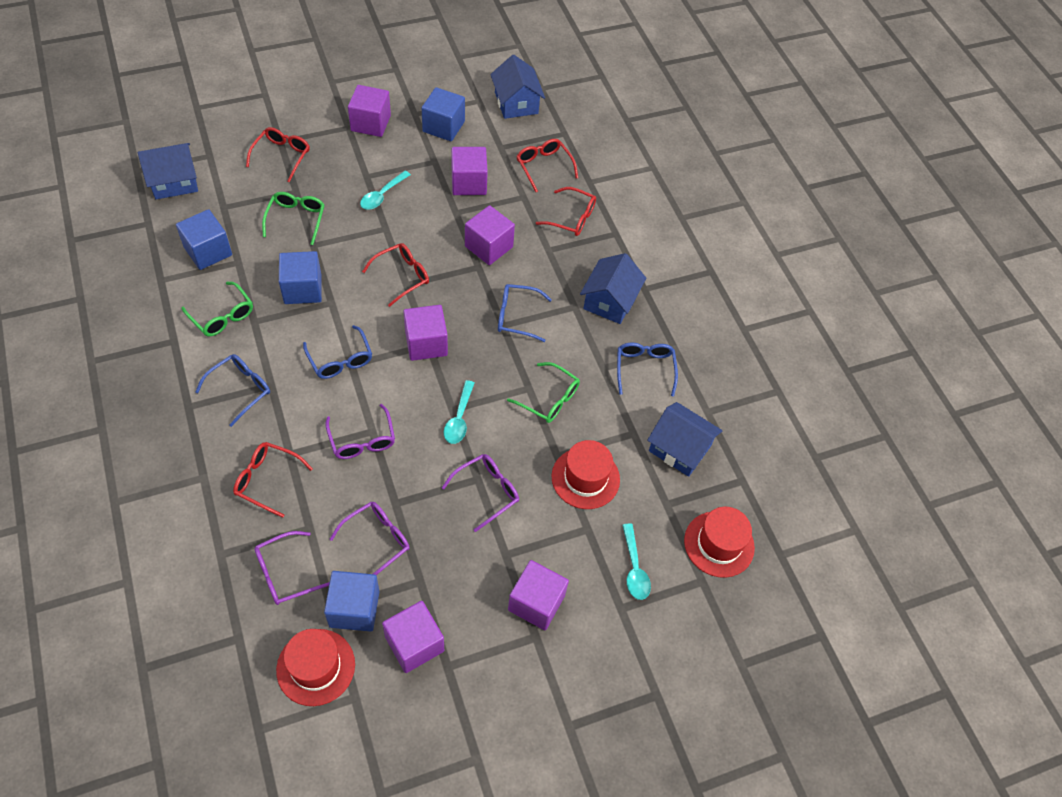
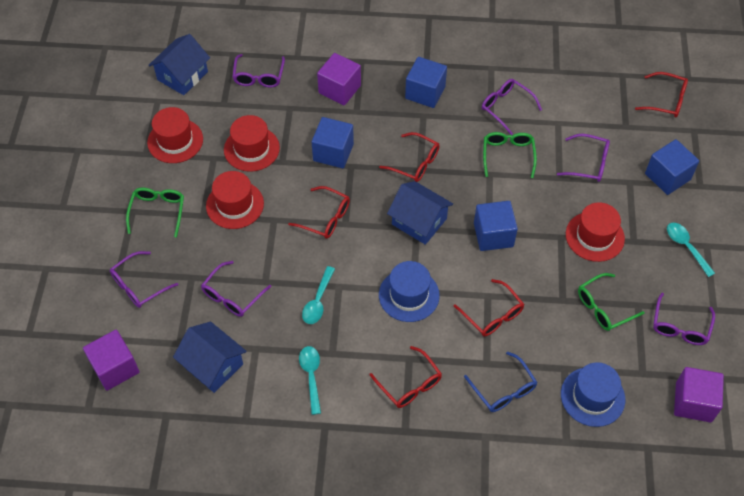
blue glasses: 4 -> 1
blue hat: 0 -> 2
blue house: 4 -> 3
purple cube: 6 -> 3
purple glasses: 4 -> 6
red hat: 3 -> 4

